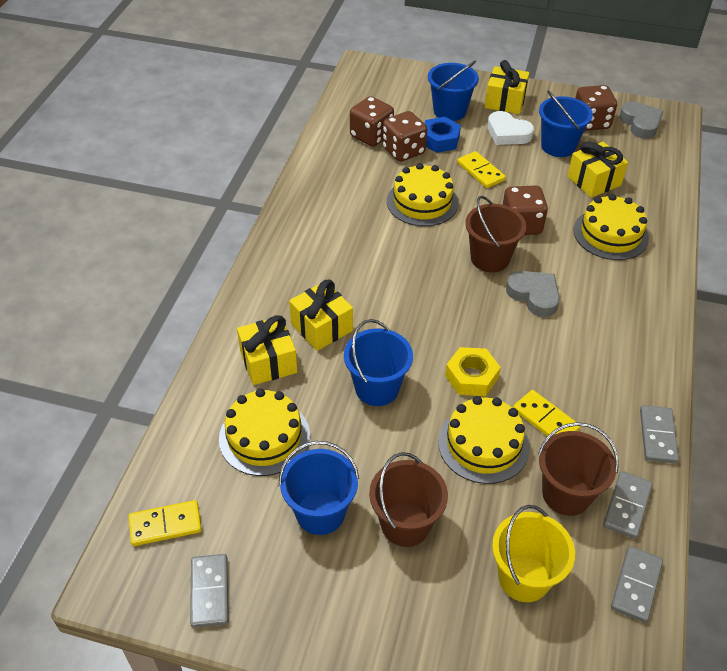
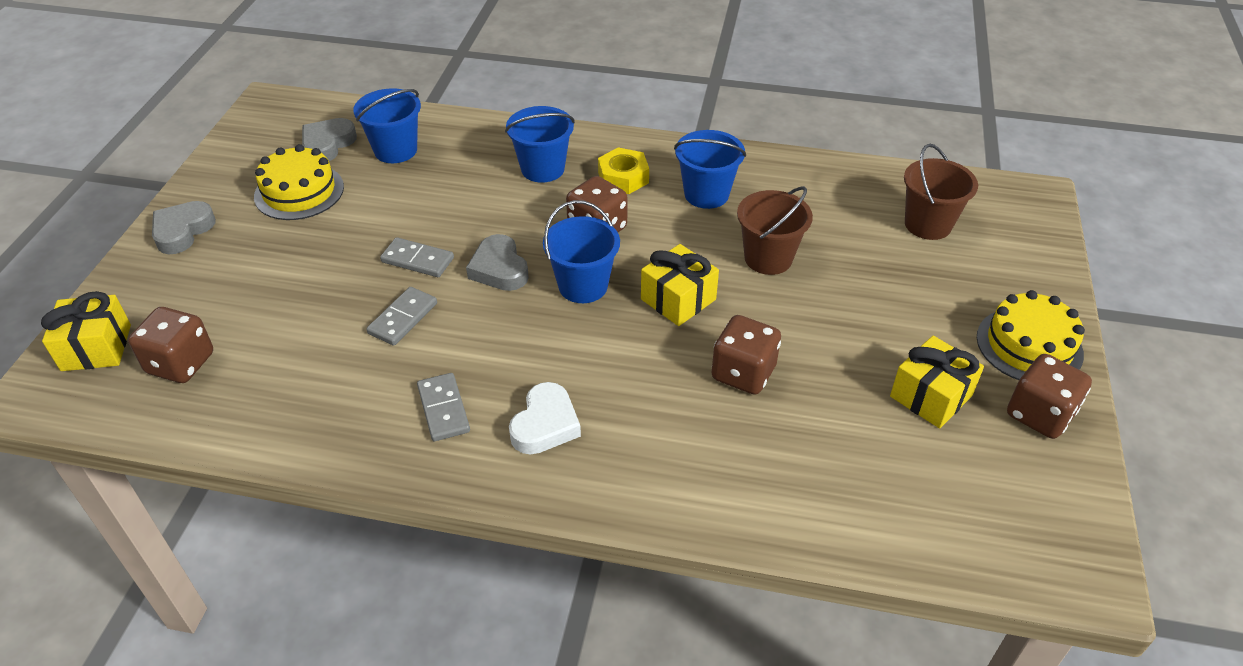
blue nut: 1 -> 0
brown bucket: 3 -> 2
grey domino: 4 -> 3
grey heart: 2 -> 3
yellow bucket: 1 -> 0
yellow cake: 4 -> 2
yellow domino: 3 -> 0
yellow gift: 4 -> 3

